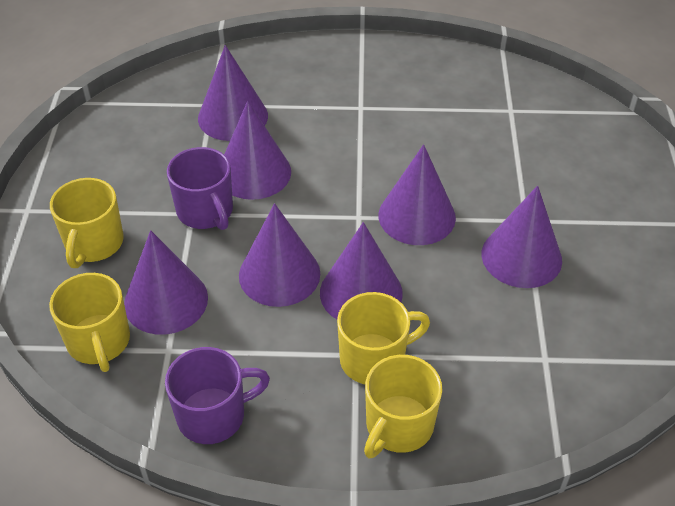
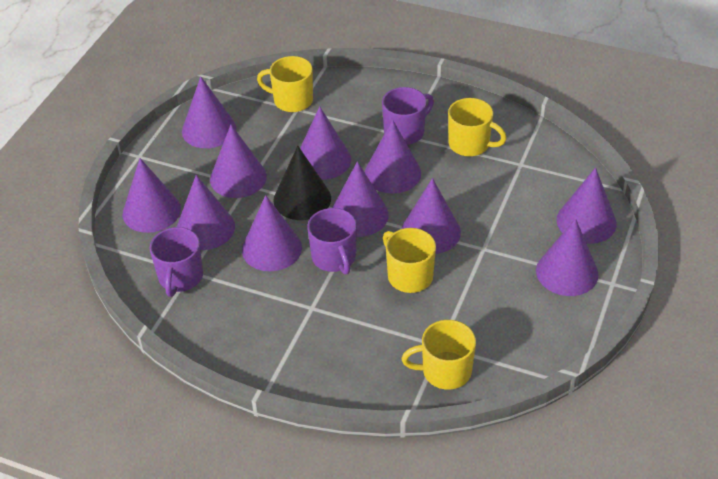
black cone: 0 -> 1
purple cone: 7 -> 11
purple mug: 2 -> 3

